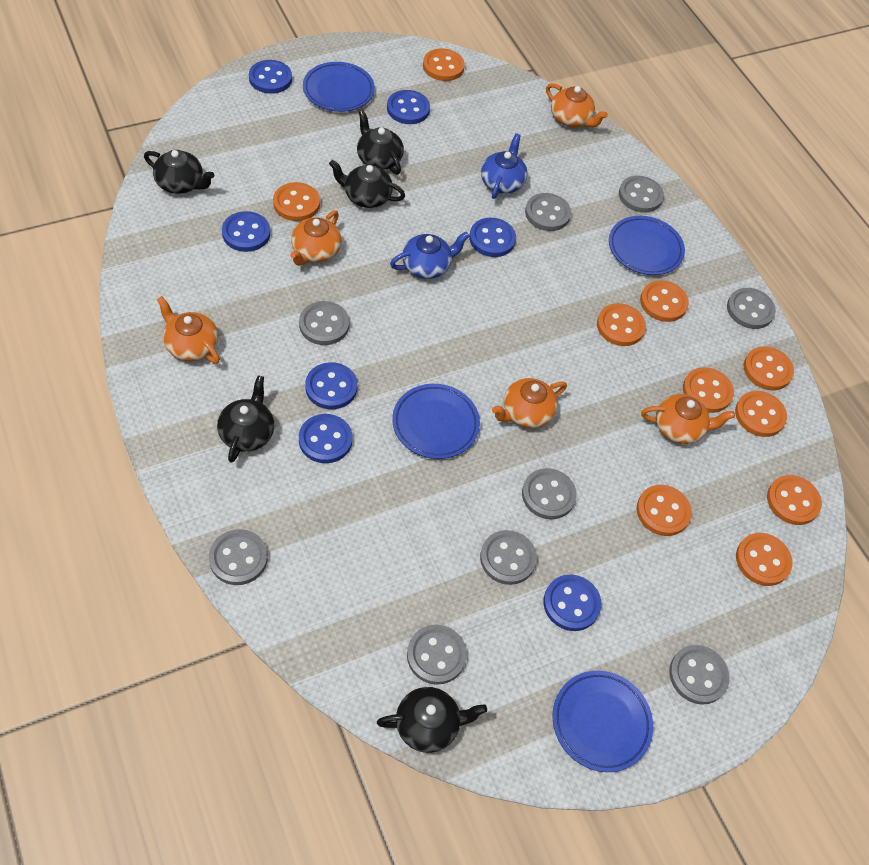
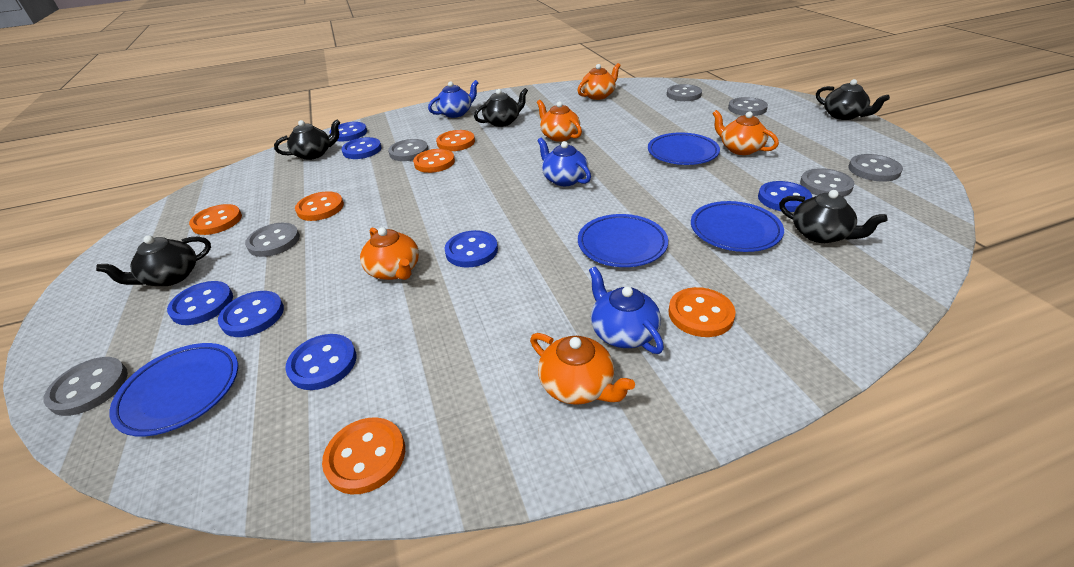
blue teapot: 2 -> 3
grey button: 9 -> 7
orange button: 10 -> 6

